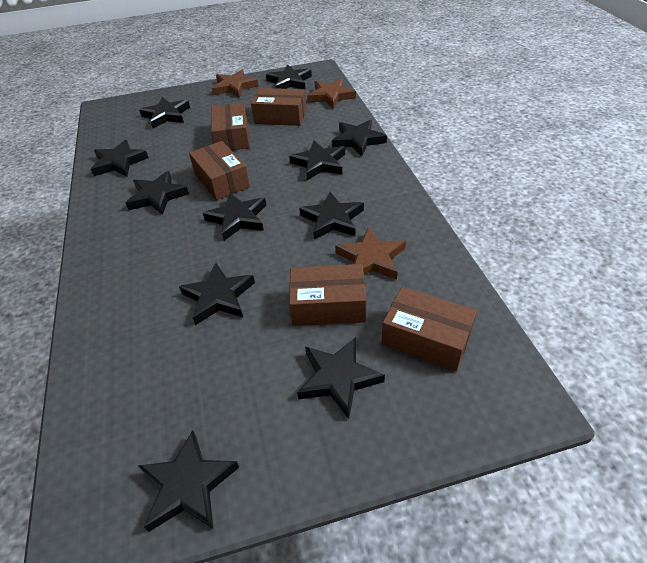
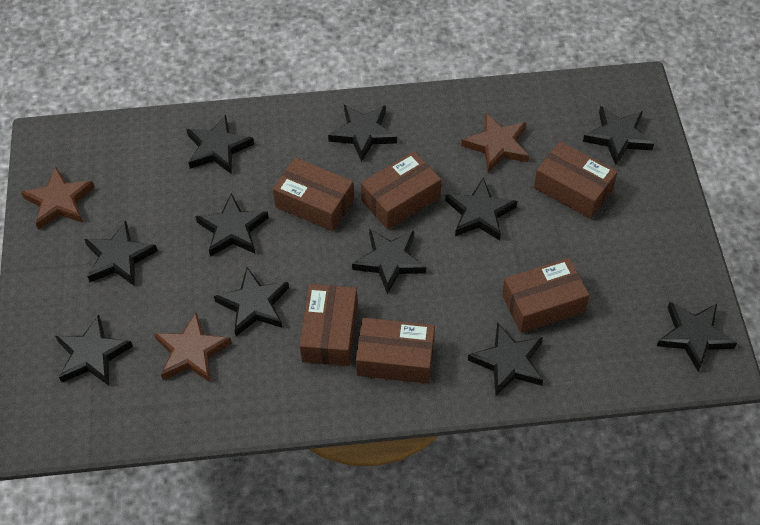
brown box: 5 -> 6

